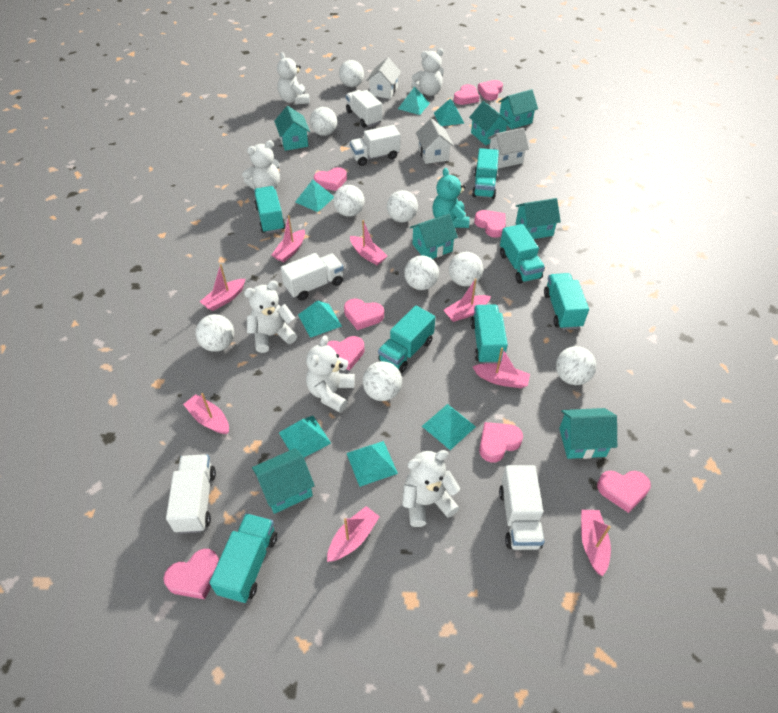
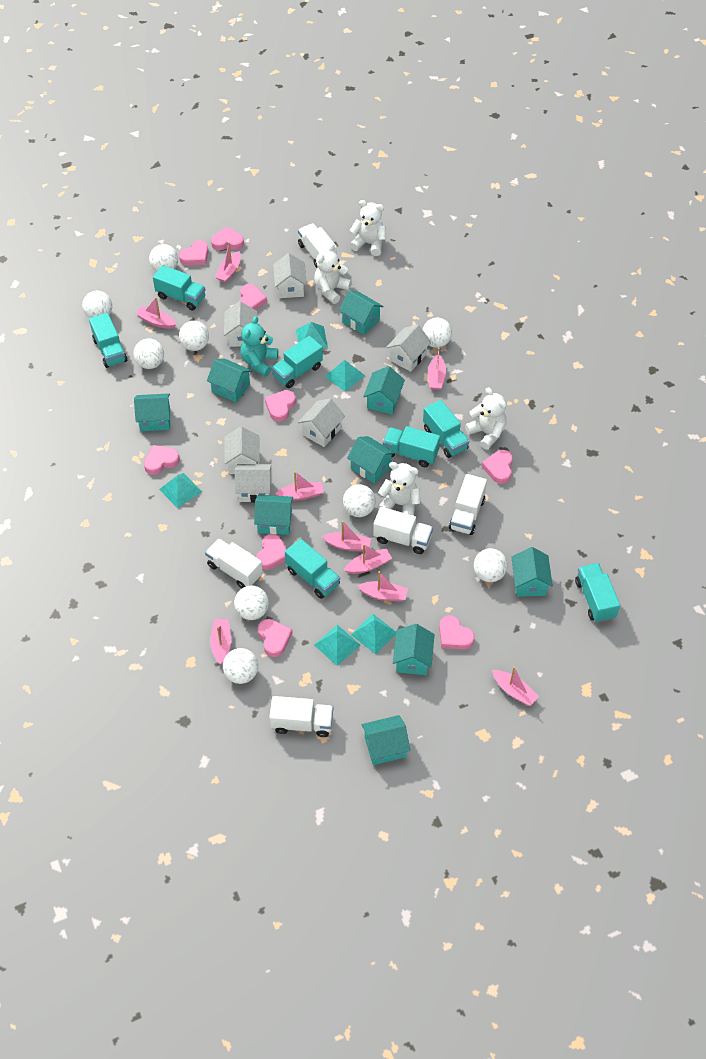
pink boat: 8 -> 9
turquoise house: 7 -> 9
turquoise pyramid: 7 -> 5
white house: 3 -> 6
white teddy bear: 6 -> 4

